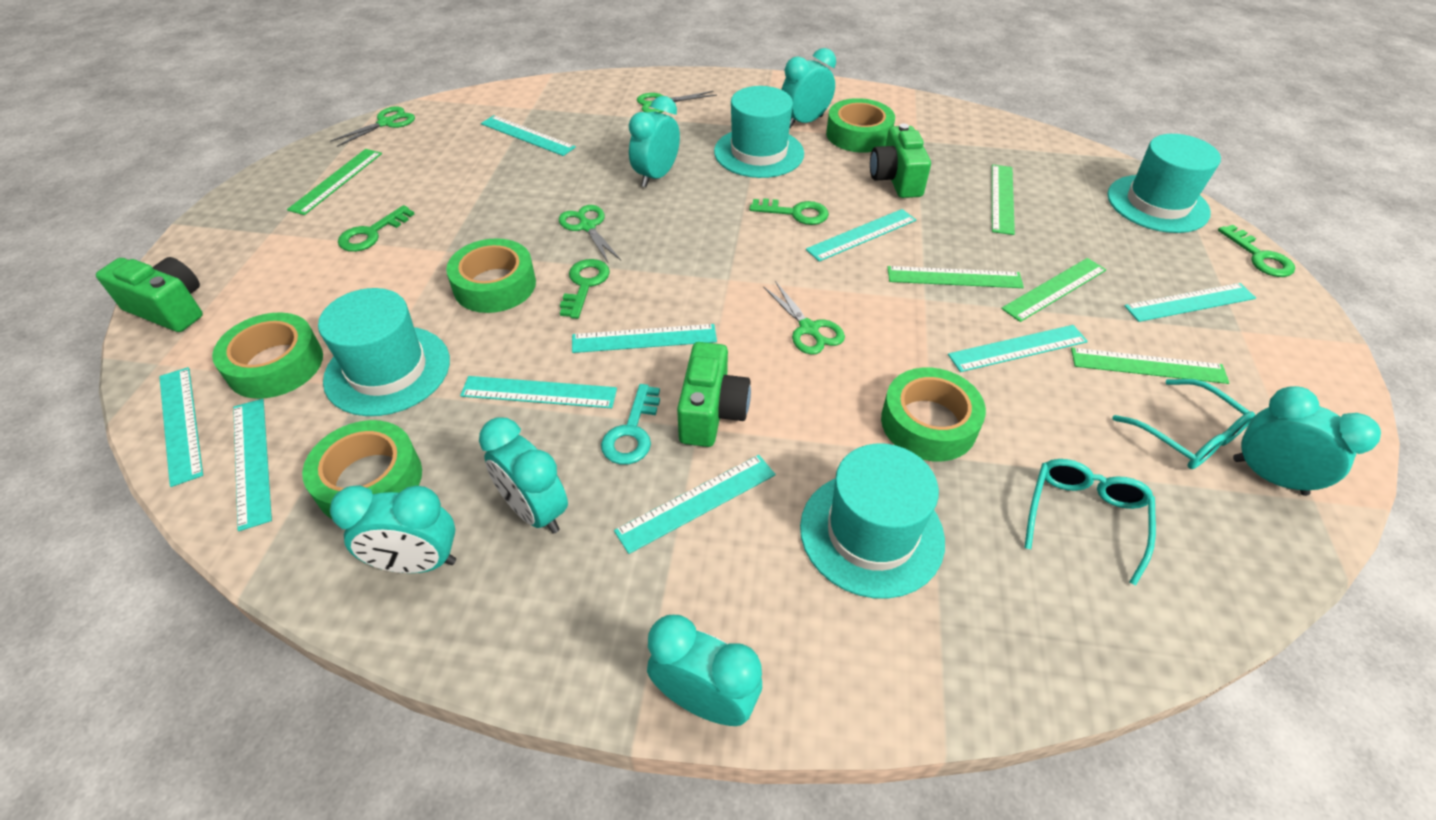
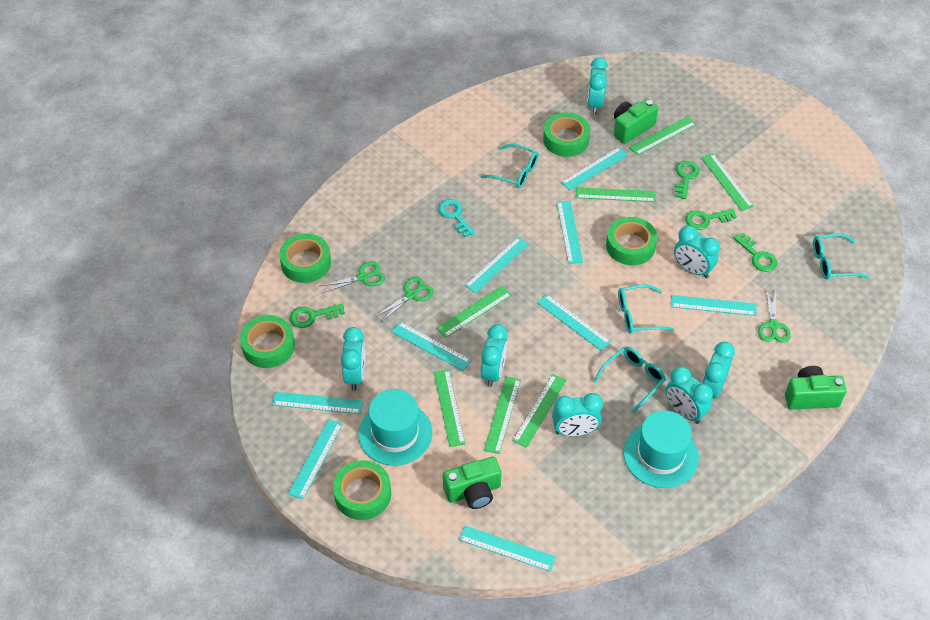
green ruler: 5 -> 7
green scissors: 4 -> 3
turquoise clock: 6 -> 7
turquoise glasses: 2 -> 4
turquoise hat: 4 -> 2

